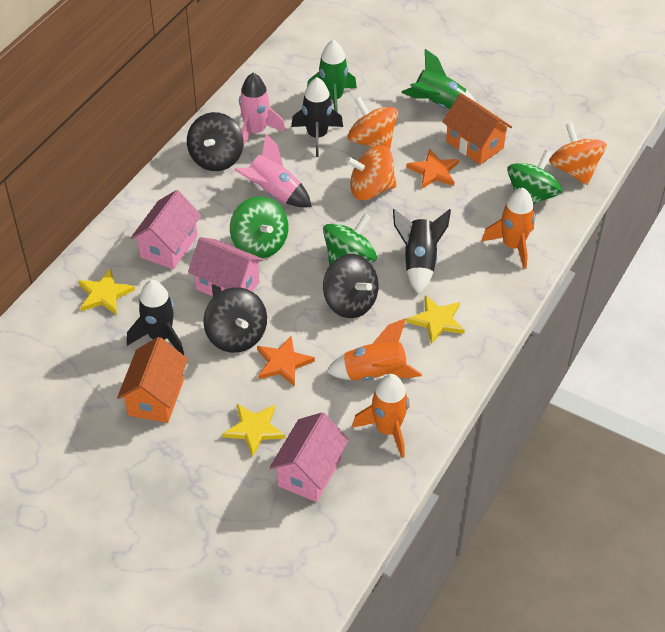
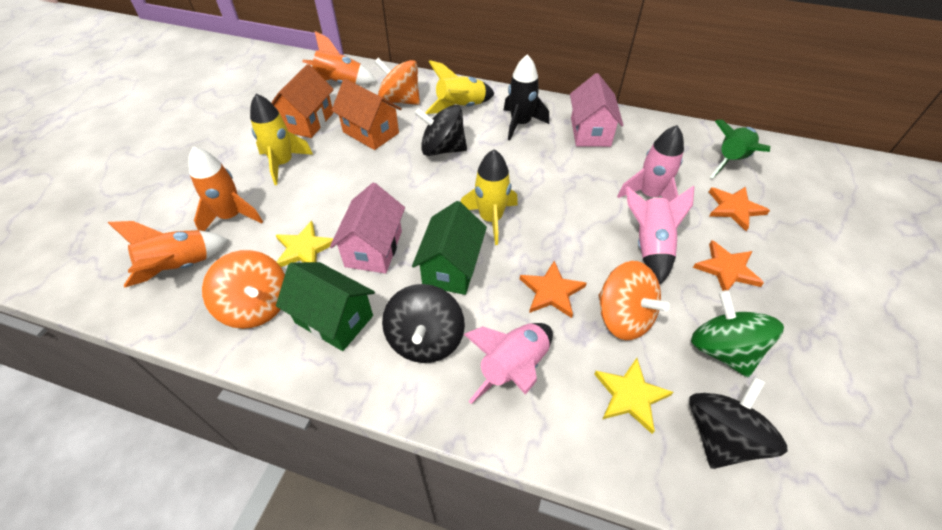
black rocket: 3 -> 1
green house: 0 -> 2
green rocket: 2 -> 1
green spinning top: 3 -> 1
orange star: 2 -> 3
pink house: 3 -> 2
pink rocket: 2 -> 3
yellow rocket: 0 -> 3
yellow star: 3 -> 2

